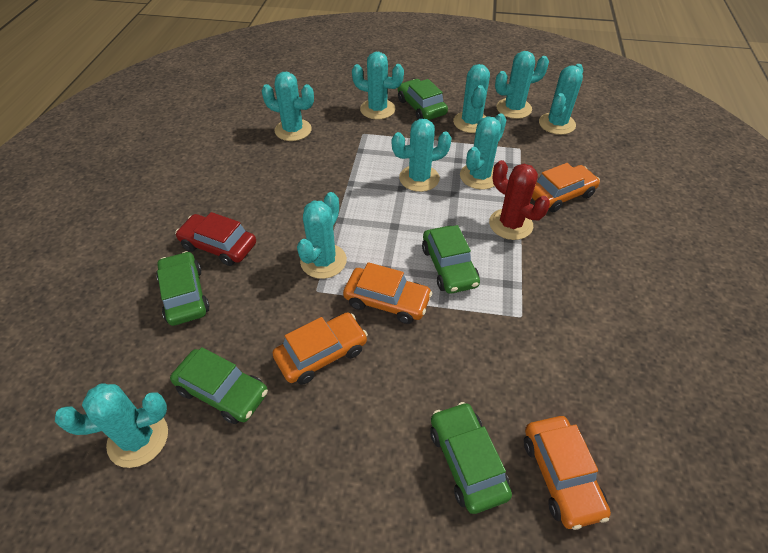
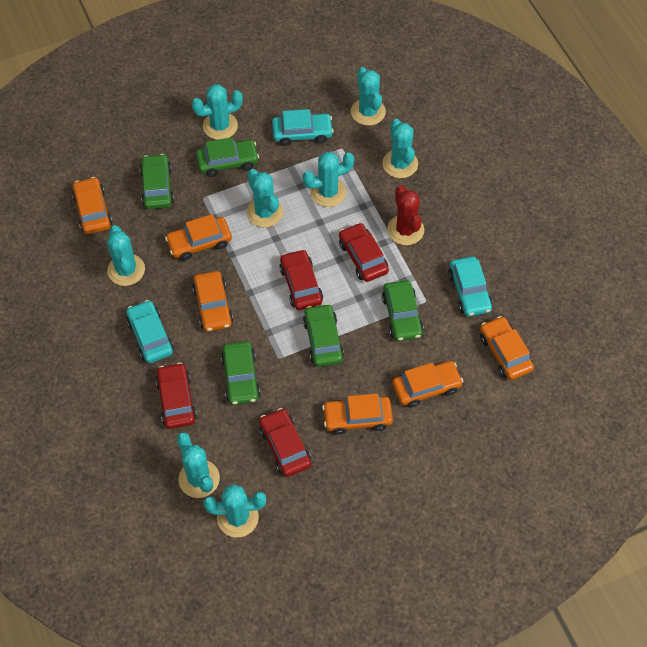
orange car: 4 -> 6
red car: 1 -> 4
turquoise cactus: 9 -> 8
turquoise car: 0 -> 3

